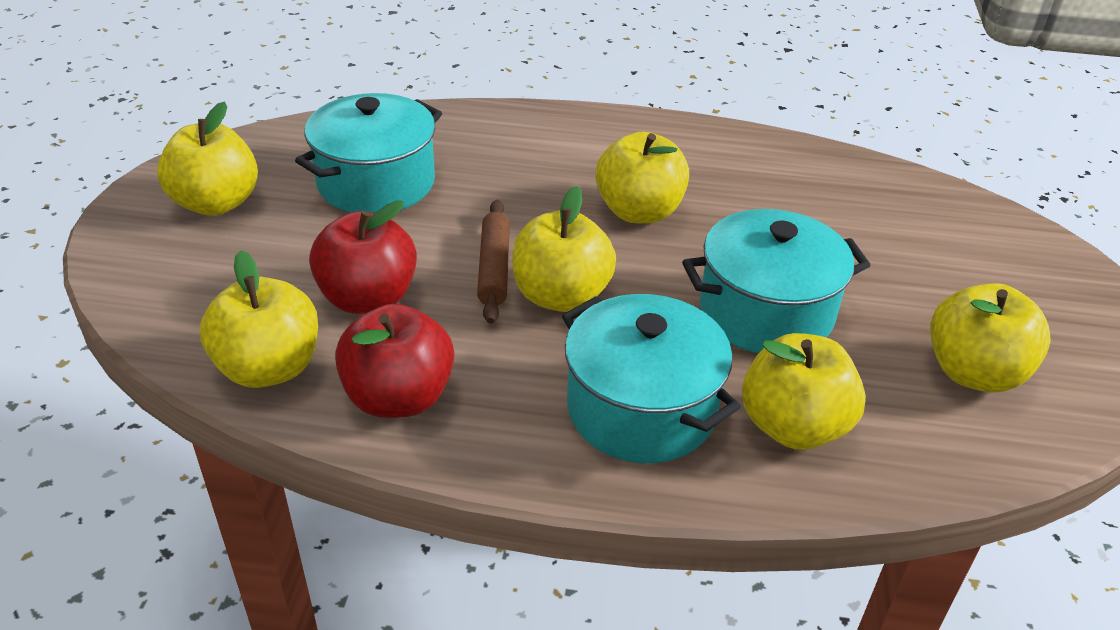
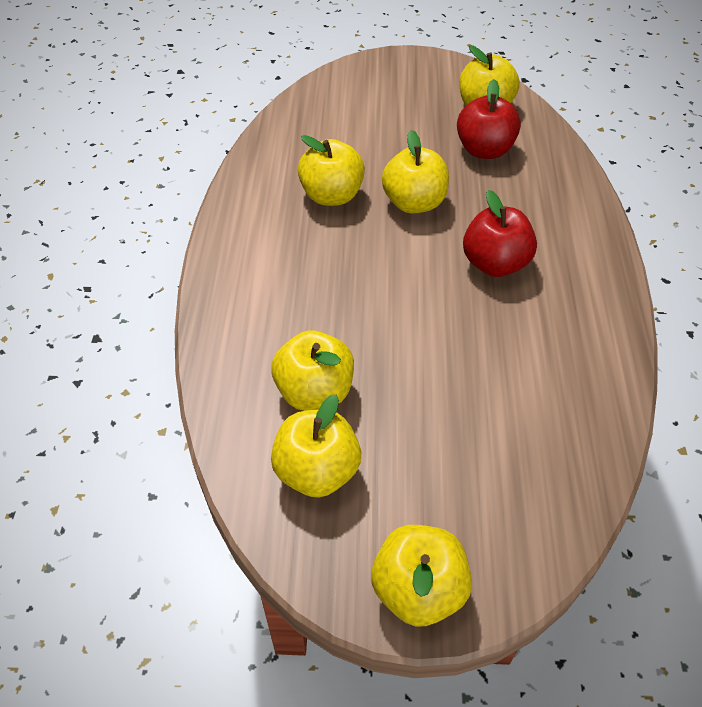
brown rolling pin: 1 -> 0
turquoise pot: 3 -> 0

